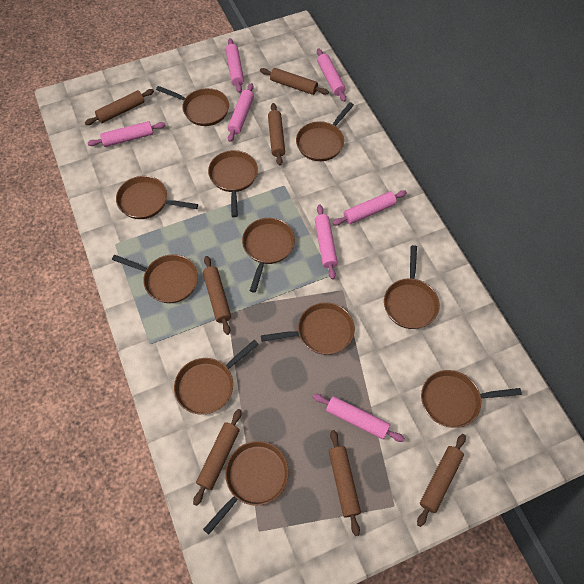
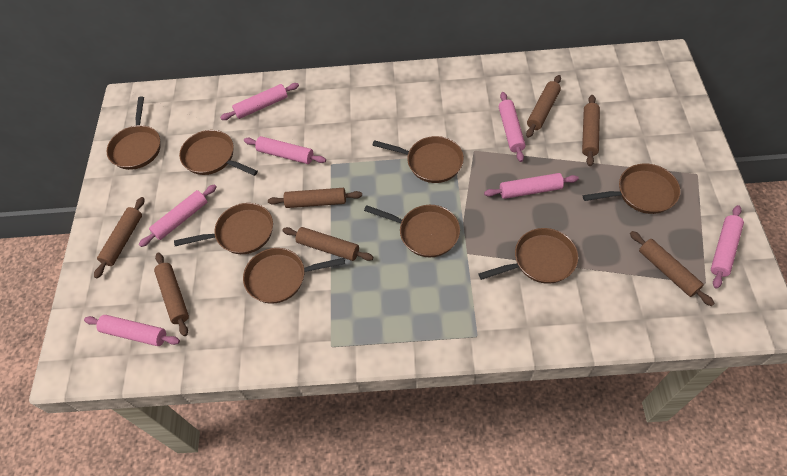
brown pan: 11 -> 8

